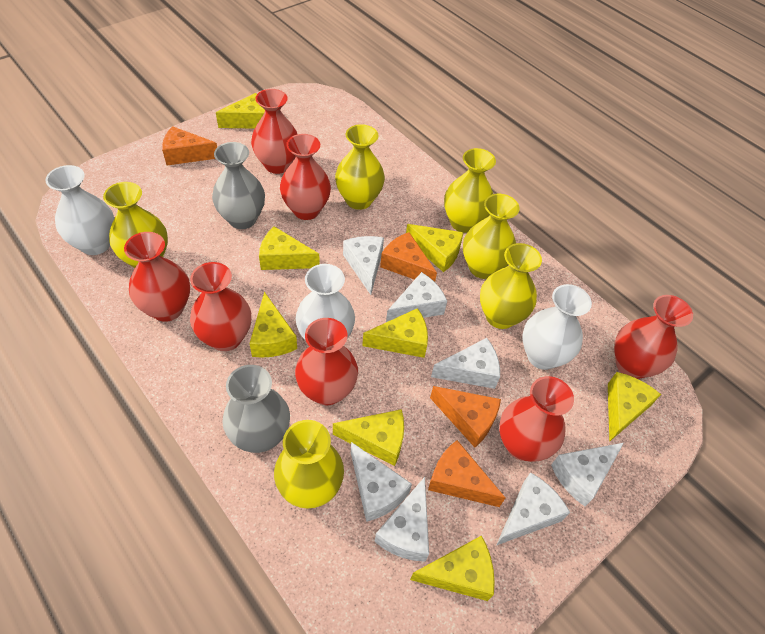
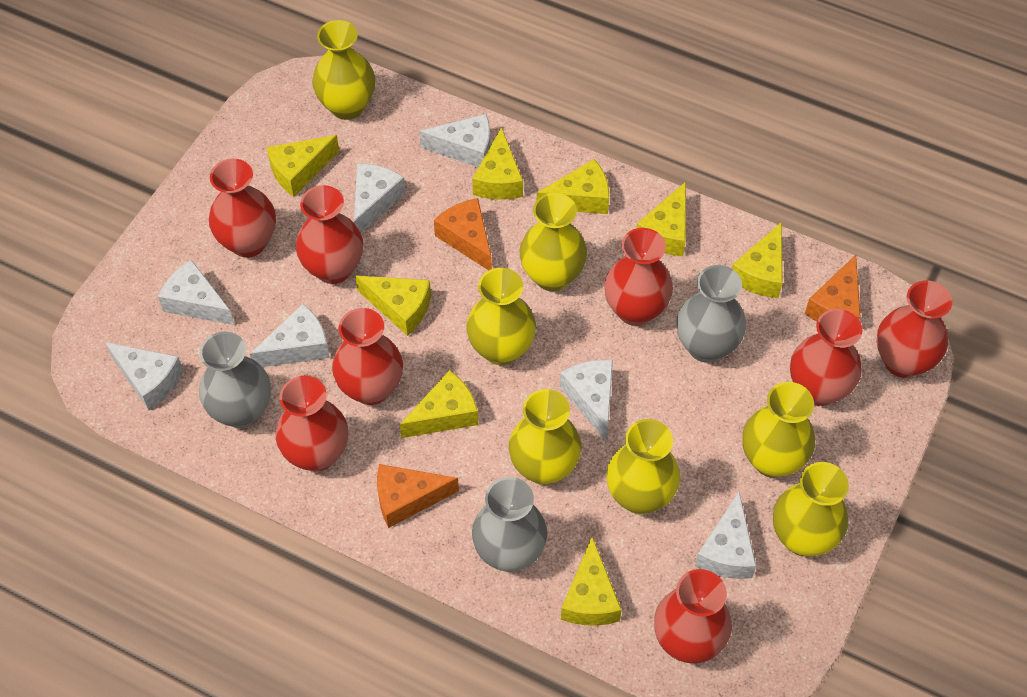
grey vase: 2 -> 3
orange cheese: 4 -> 3
red vase: 7 -> 8
white vase: 3 -> 0
yellow vase: 6 -> 7

